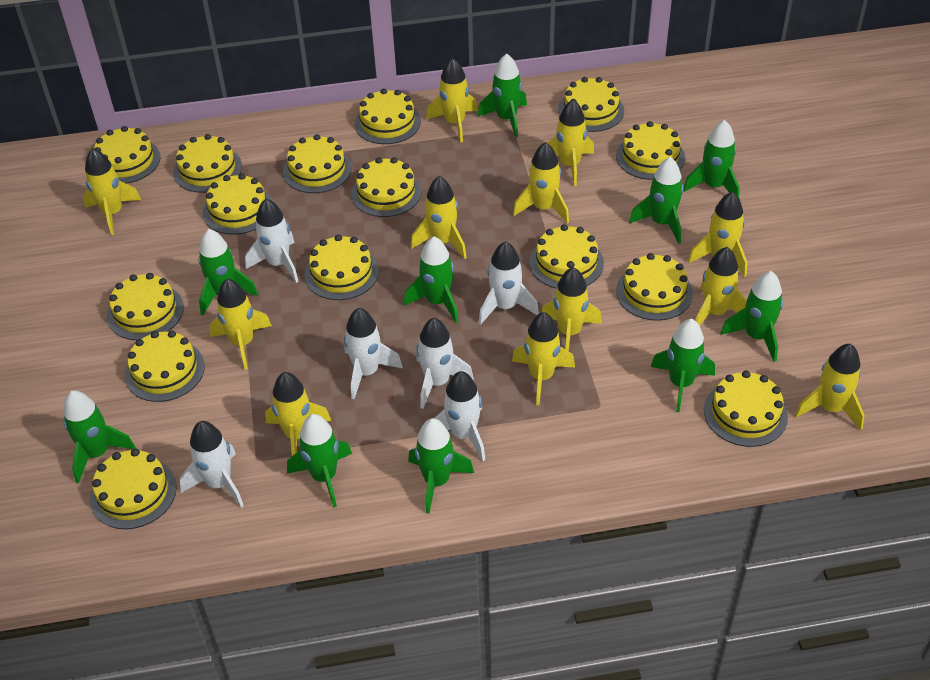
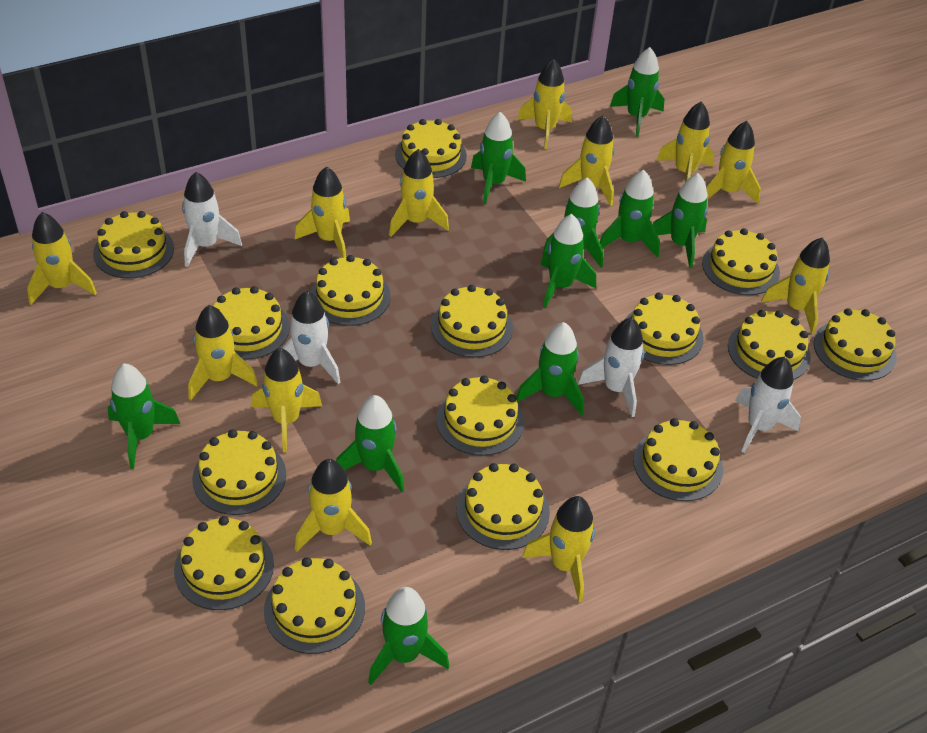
white rocket: 6 -> 4

